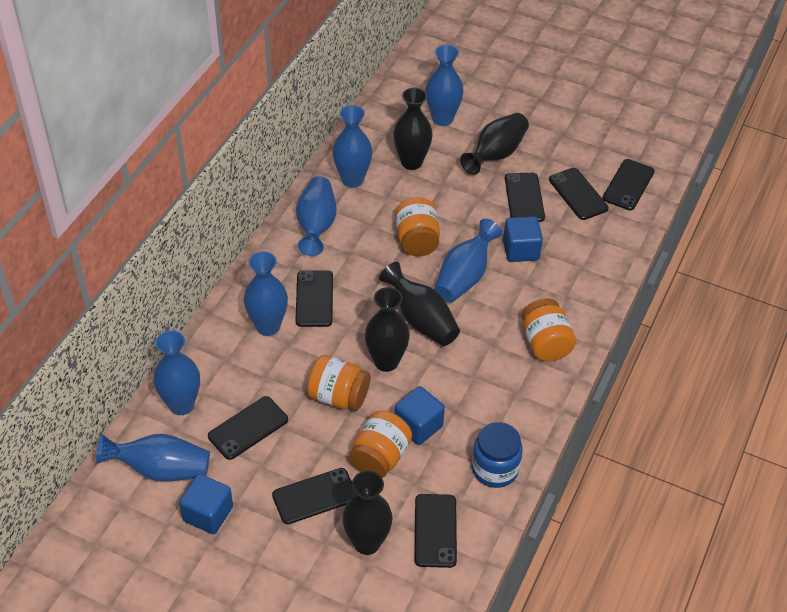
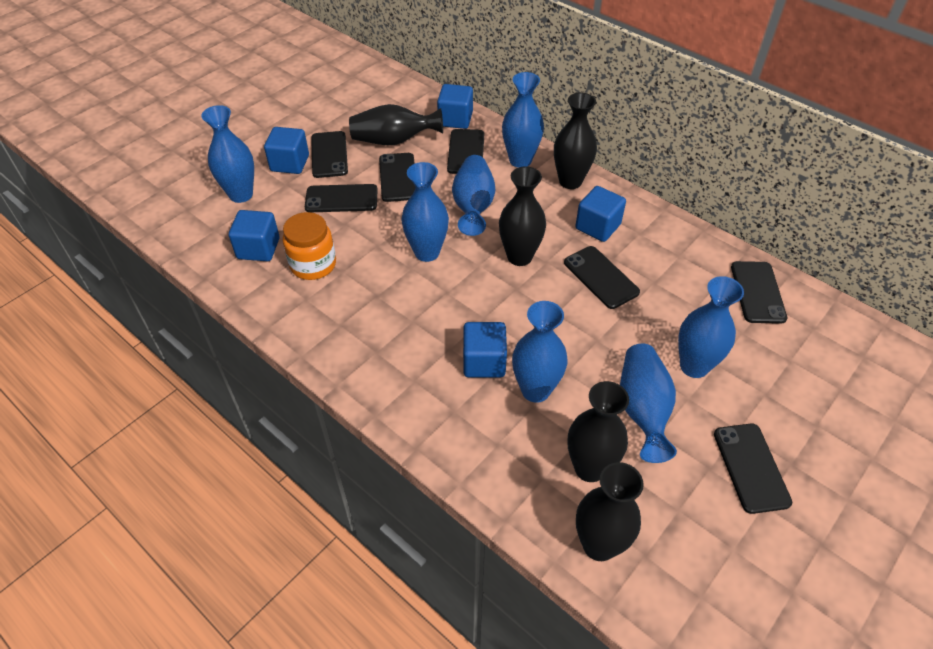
blue cube: 3 -> 5
blue jar: 1 -> 0
orange jar: 4 -> 1

